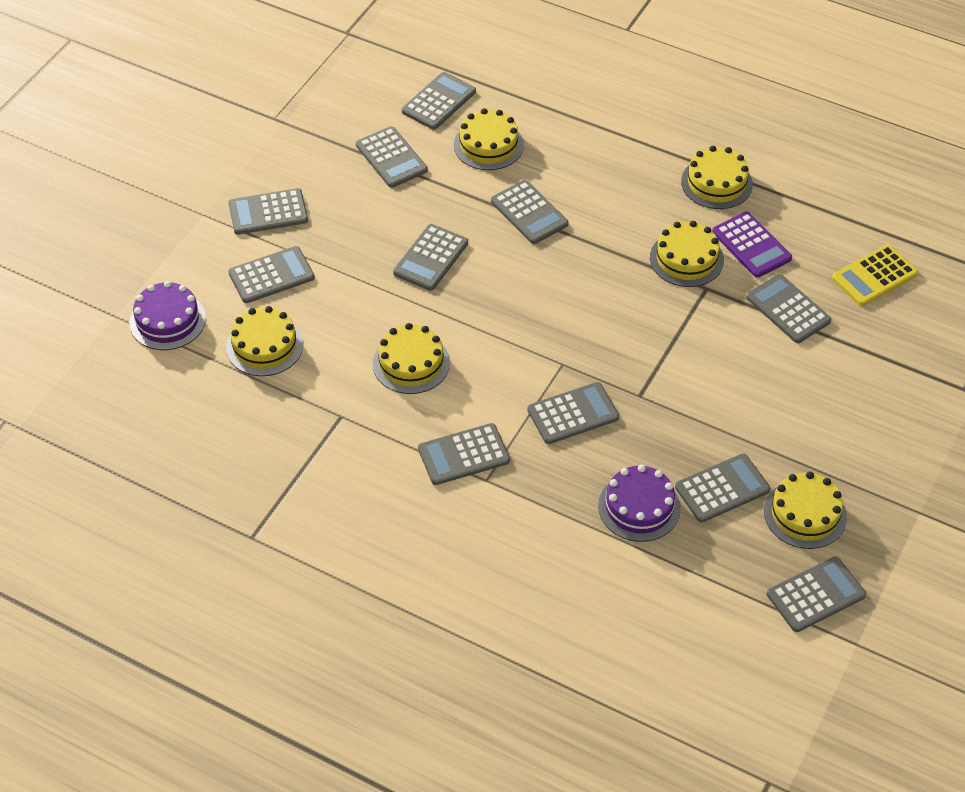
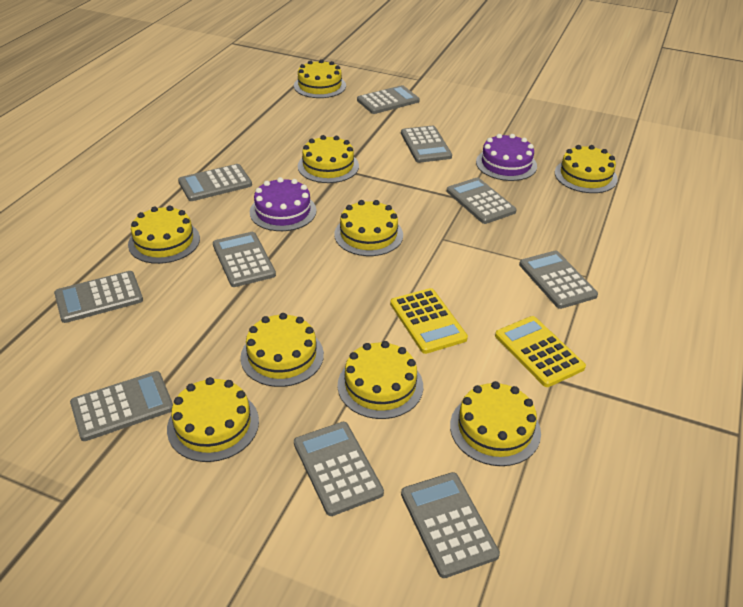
grey calculator: 11 -> 10
purple calculator: 1 -> 0
yellow cake: 6 -> 9
yellow calculator: 1 -> 2

